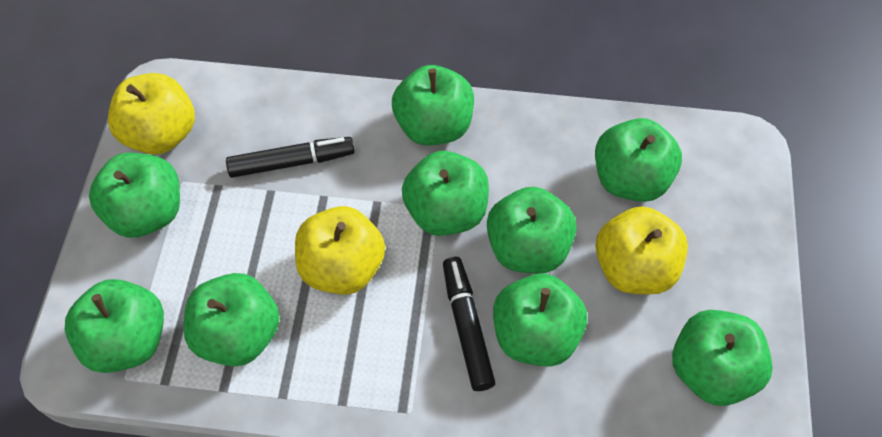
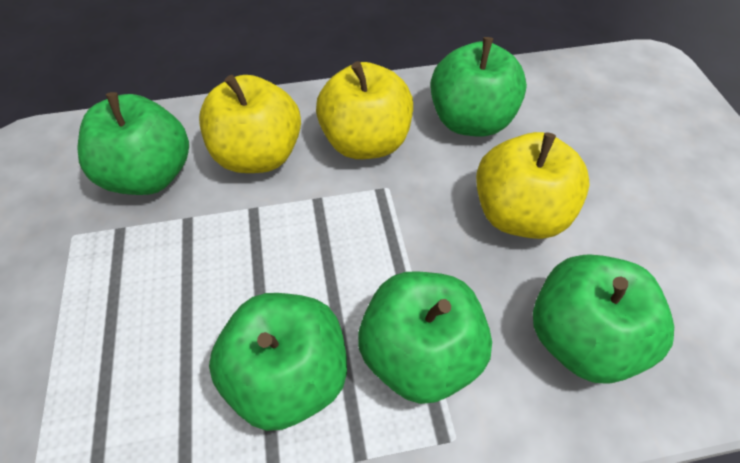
black marker: 2 -> 0
green apple: 9 -> 5

